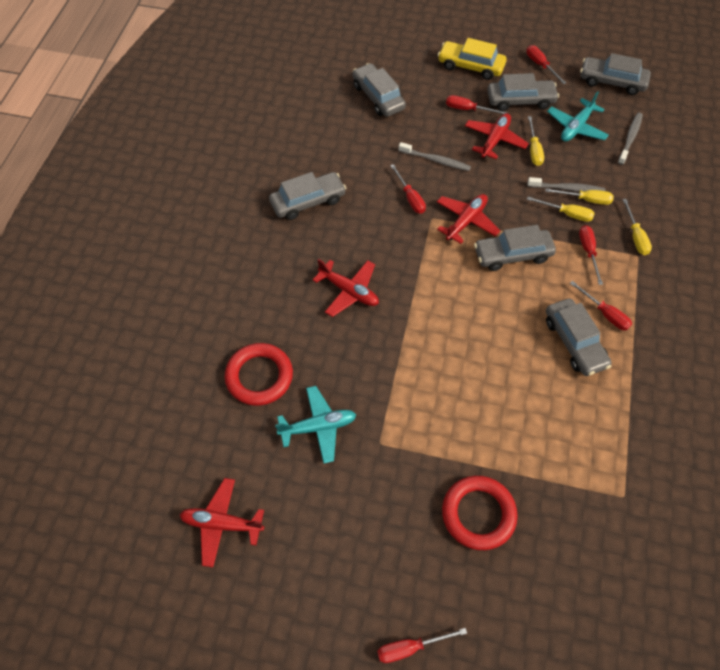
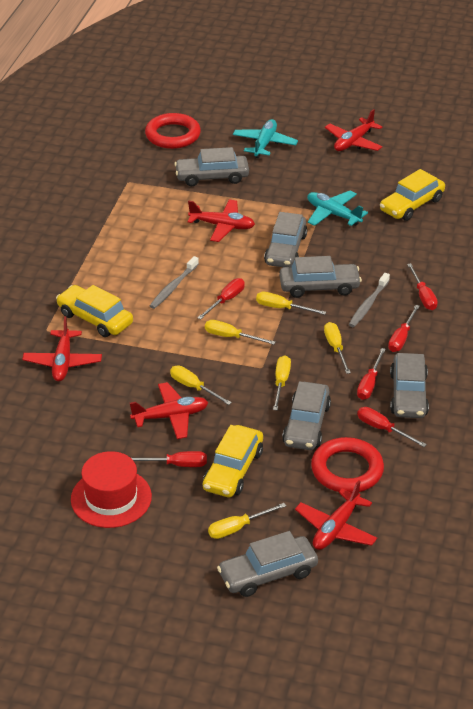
grey toothbrush: 3 -> 2
red hat: 0 -> 1
red plane: 4 -> 5
yellow car: 1 -> 3
yellow screwdriver: 4 -> 6

